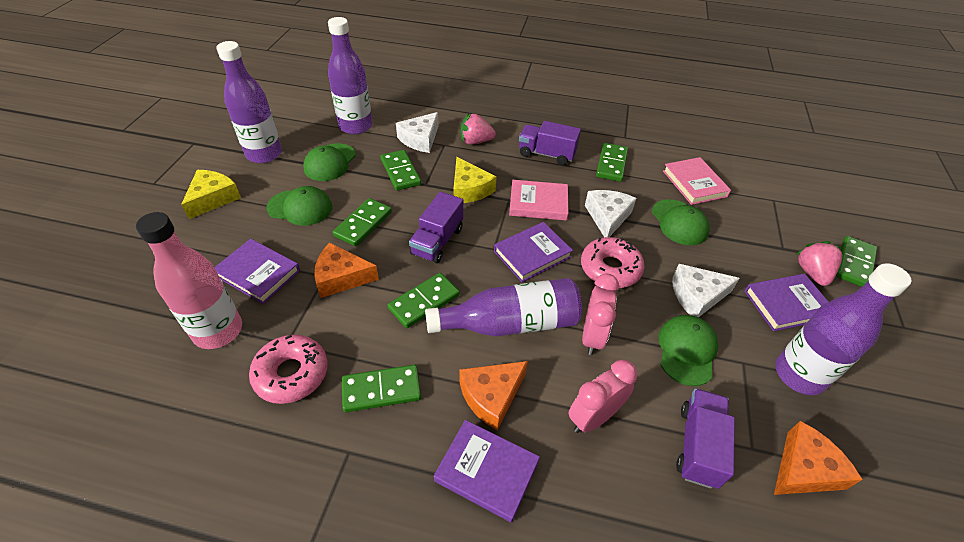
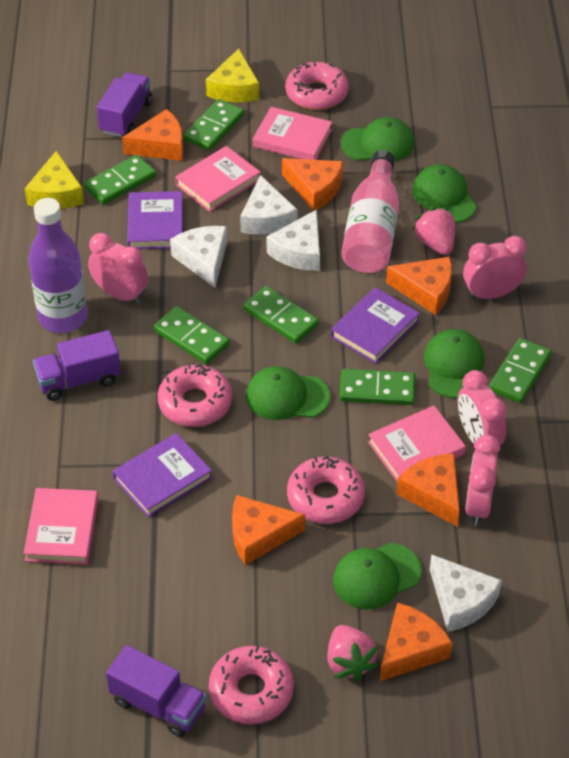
green cap: 4 -> 5
orange cheese: 3 -> 6
pink book: 2 -> 4
pink clock: 2 -> 4
pink donut: 2 -> 4
purple book: 4 -> 3
purple bottle: 4 -> 1
white cheese: 3 -> 4

